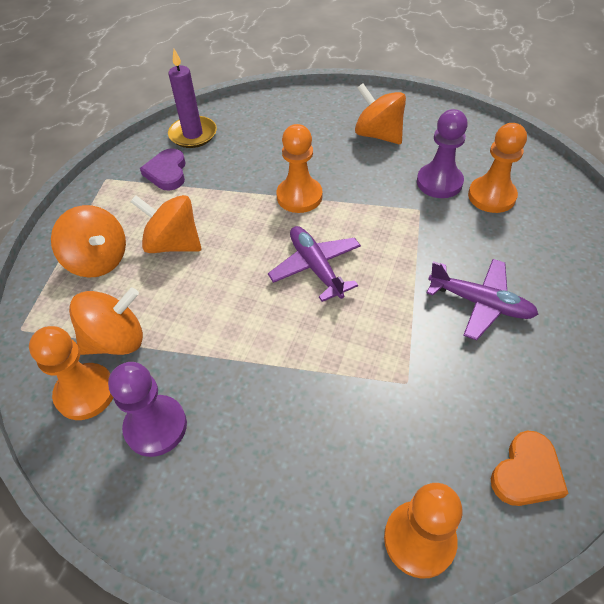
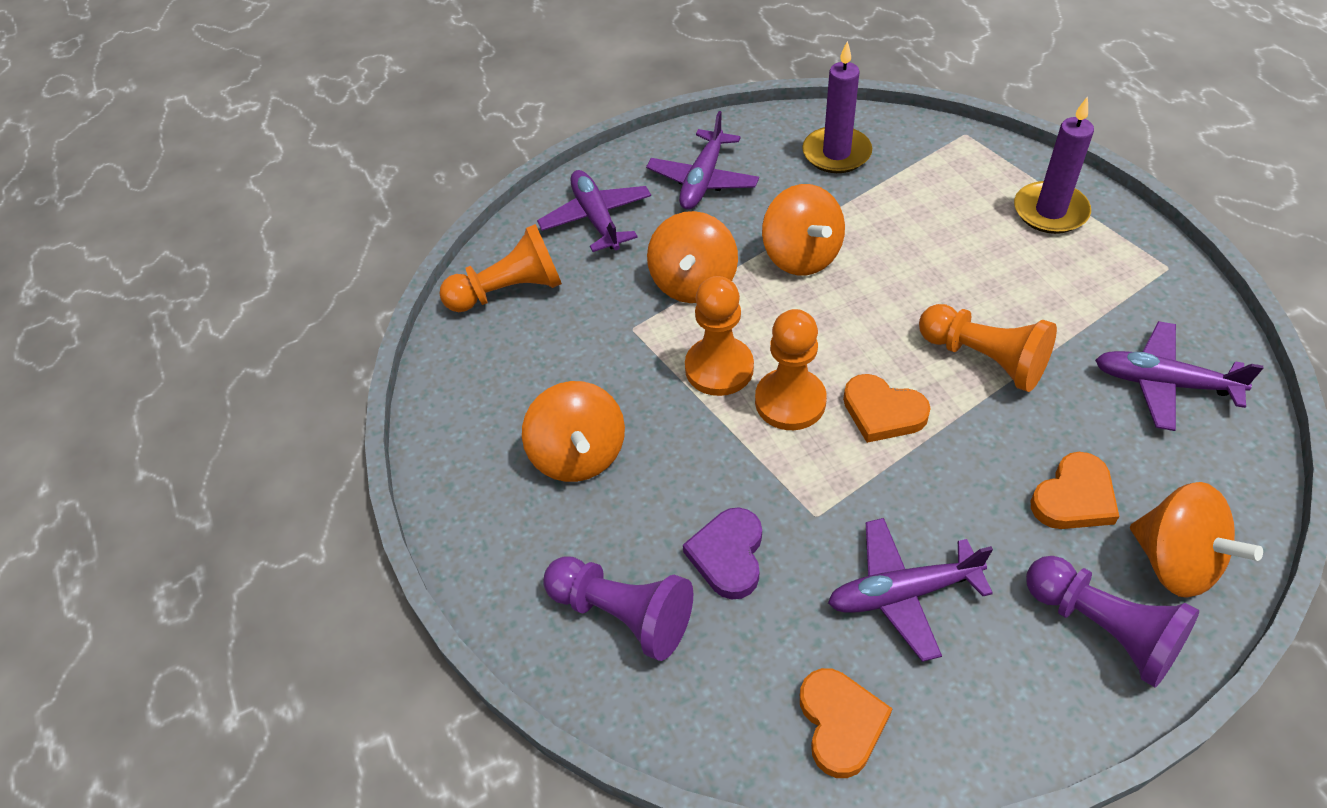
orange heart: 1 -> 3
purple candle: 1 -> 2
purple plane: 2 -> 4

